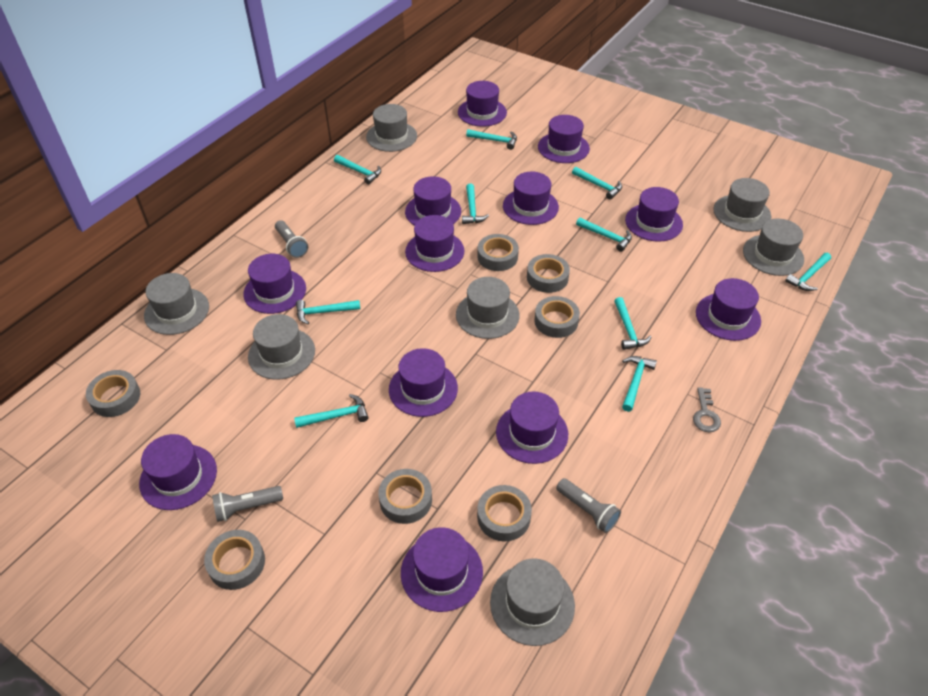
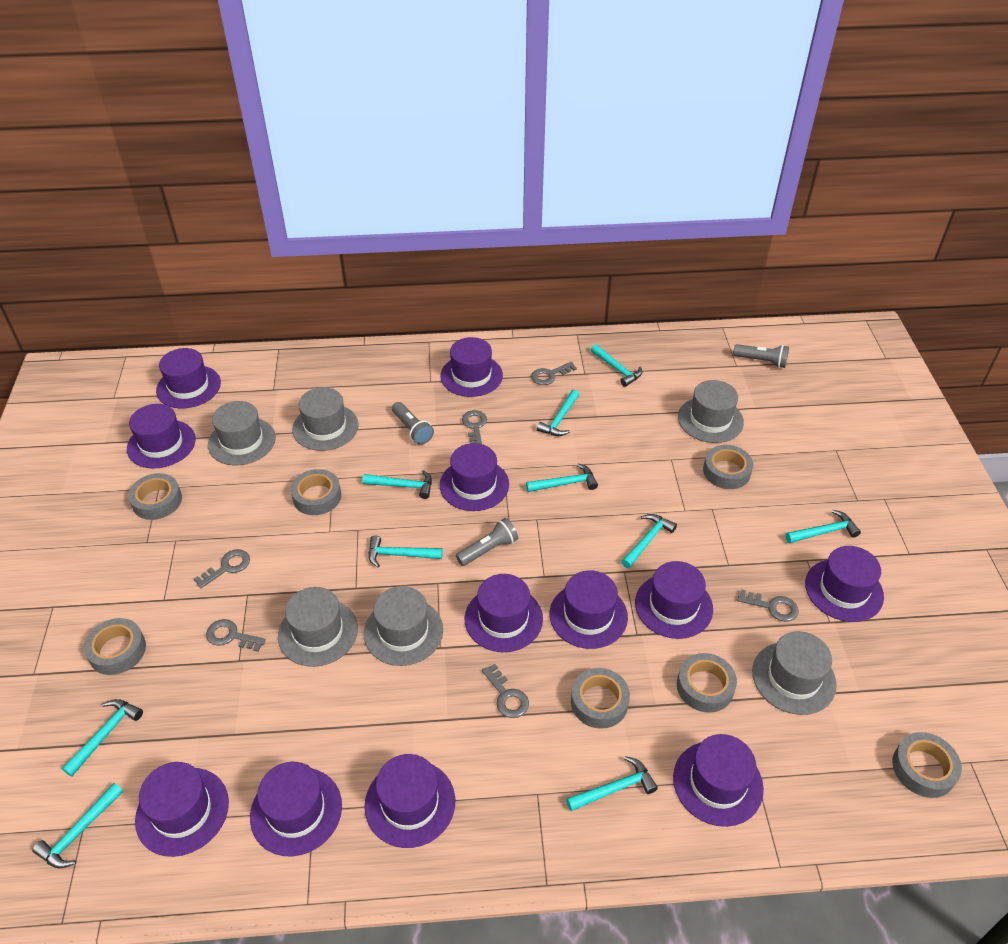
grey hat: 7 -> 6
grey key: 1 -> 6

